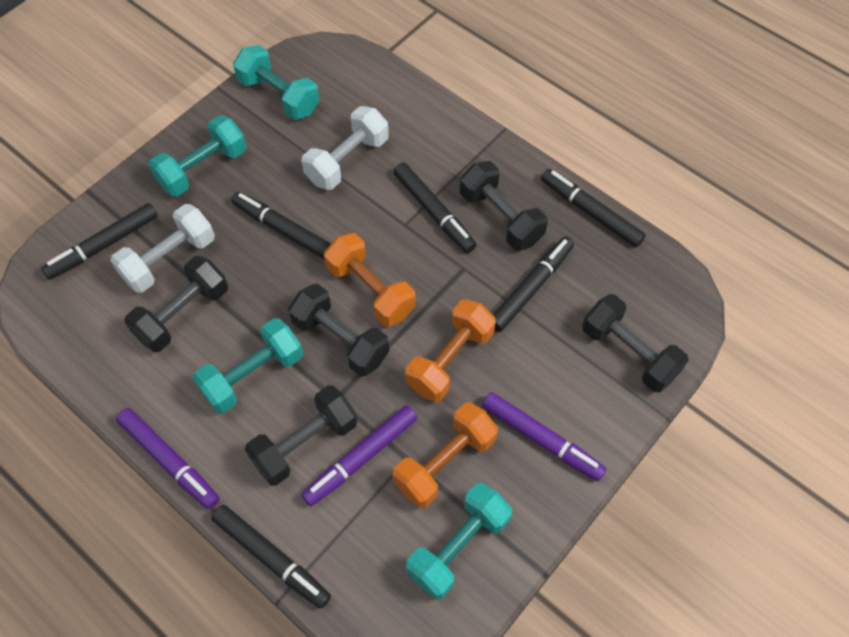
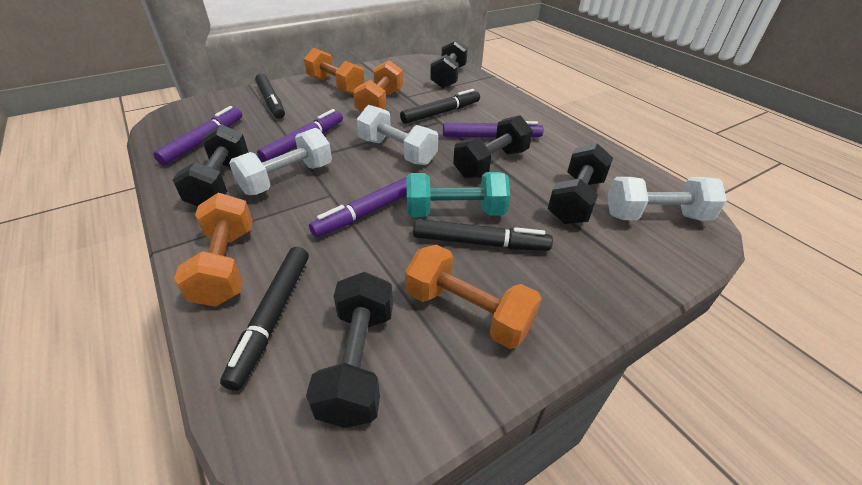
black marker: 6 -> 4
orange dumbbell: 3 -> 4
purple marker: 3 -> 4
turquoise dumbbell: 4 -> 1
white dumbbell: 2 -> 3

